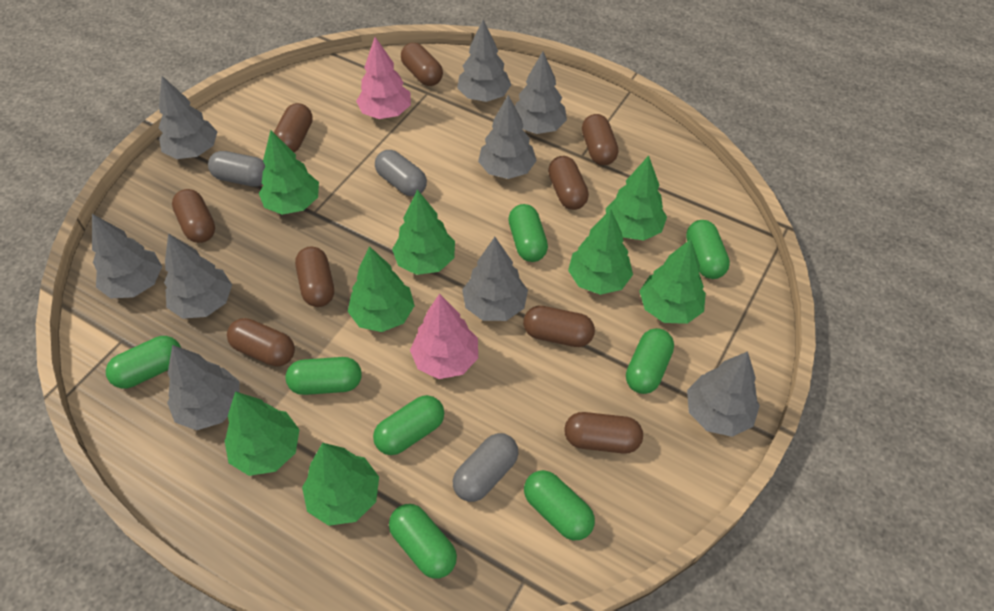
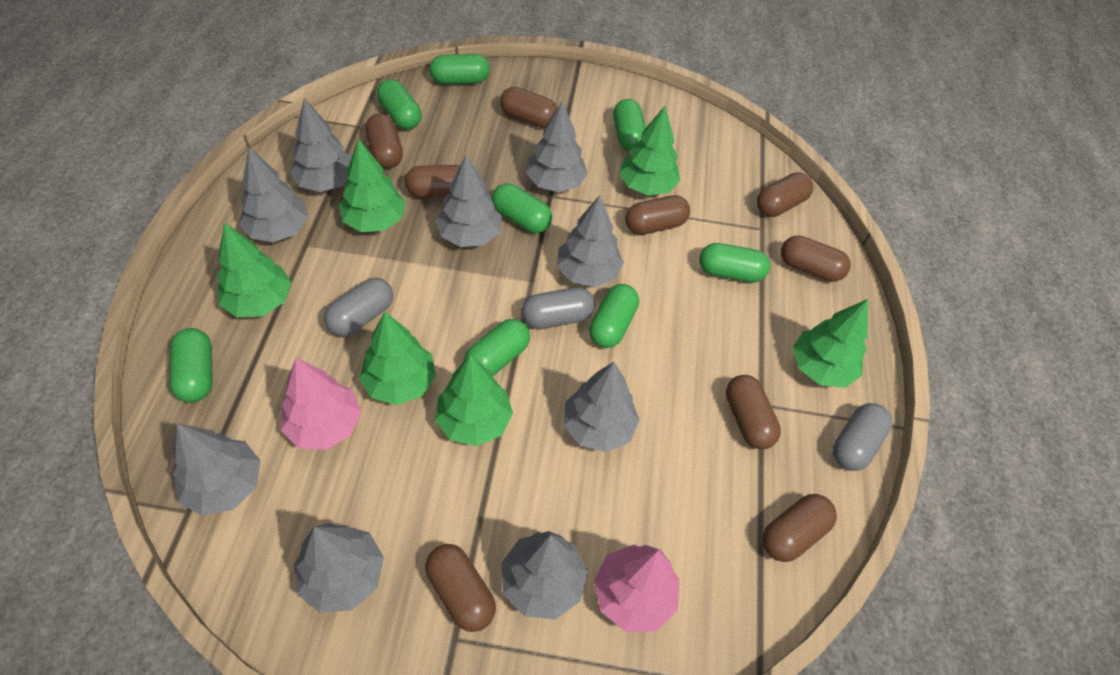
green tree: 8 -> 6

